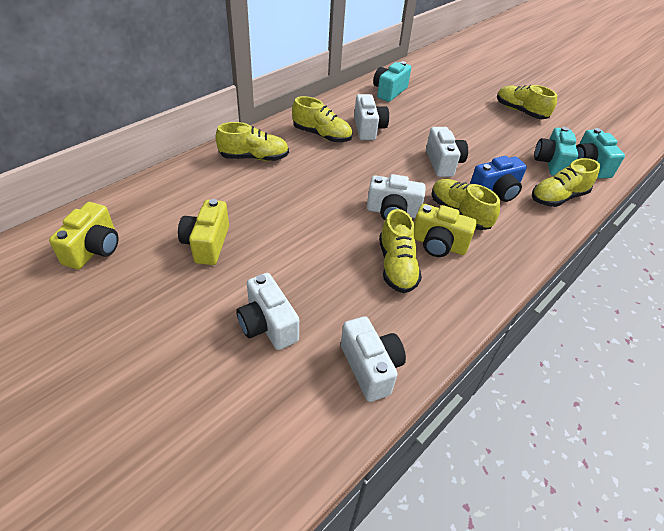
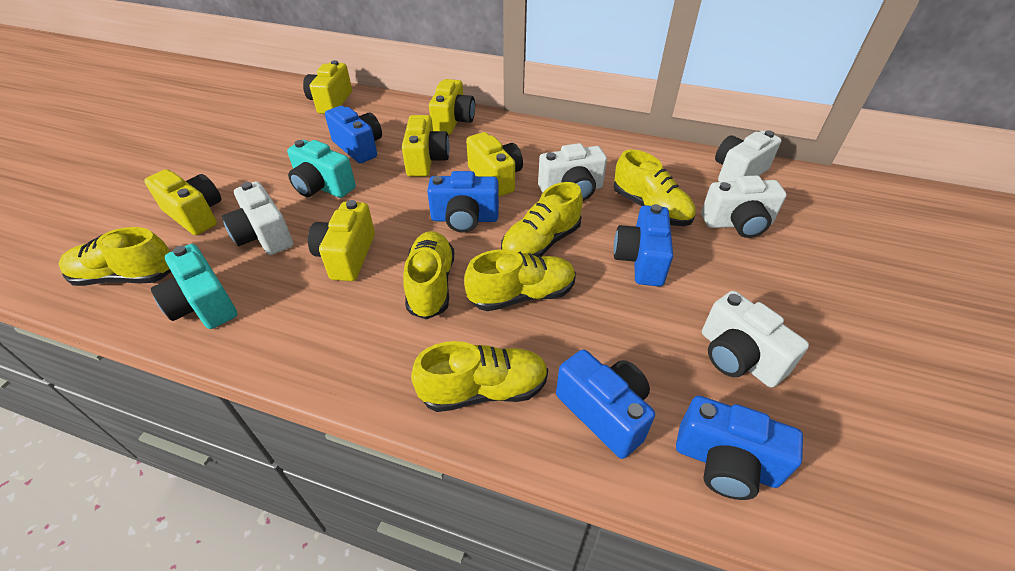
blue camera: 1 -> 5
turquoise camera: 3 -> 2
yellow camera: 3 -> 6

